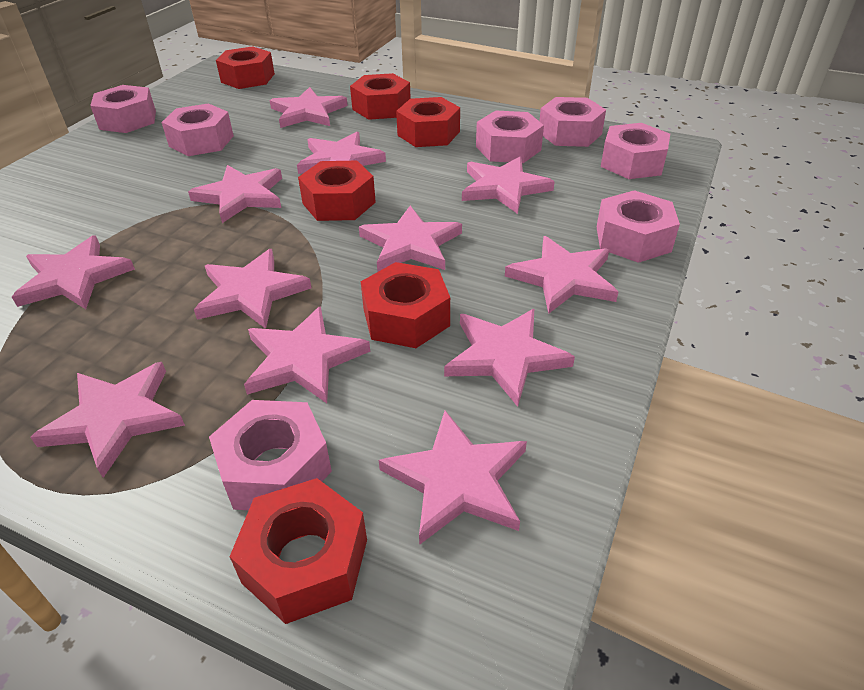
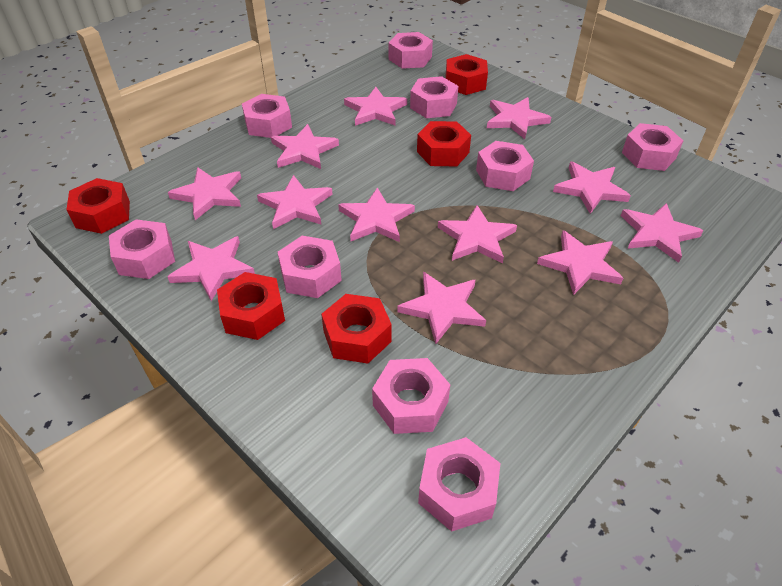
pink nut: 7 -> 9
red nut: 6 -> 5

